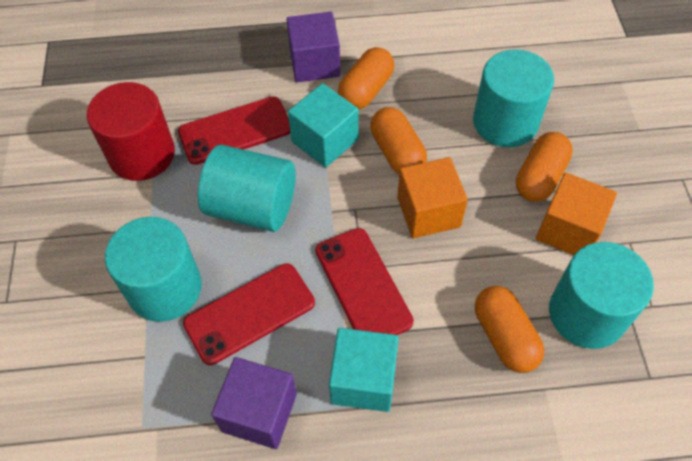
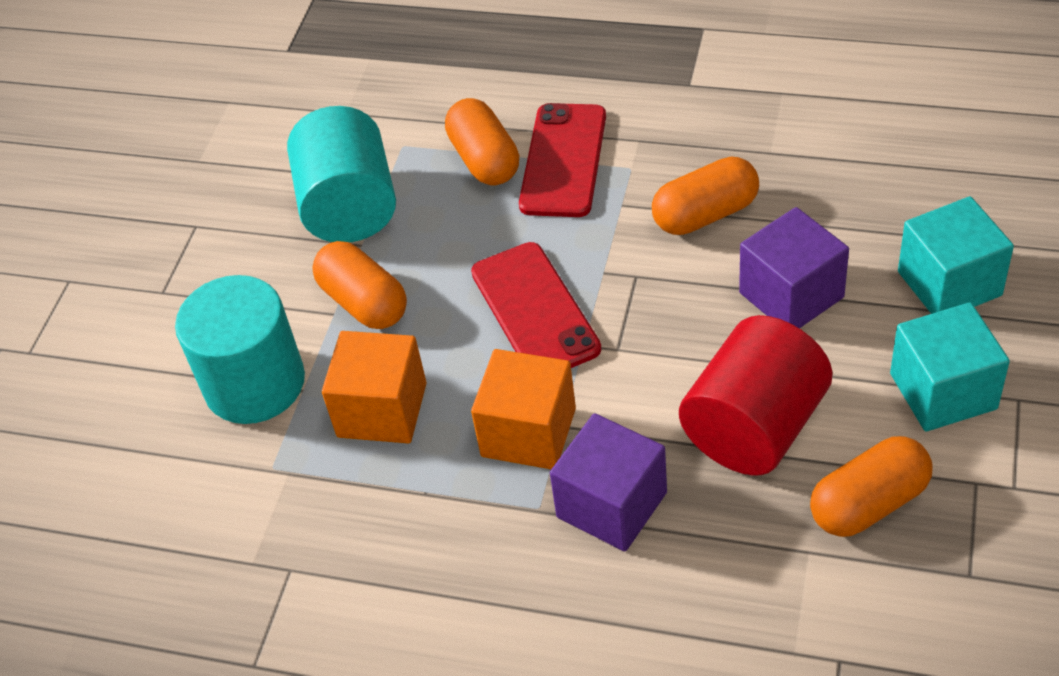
red phone: 3 -> 2
turquoise cylinder: 4 -> 2

